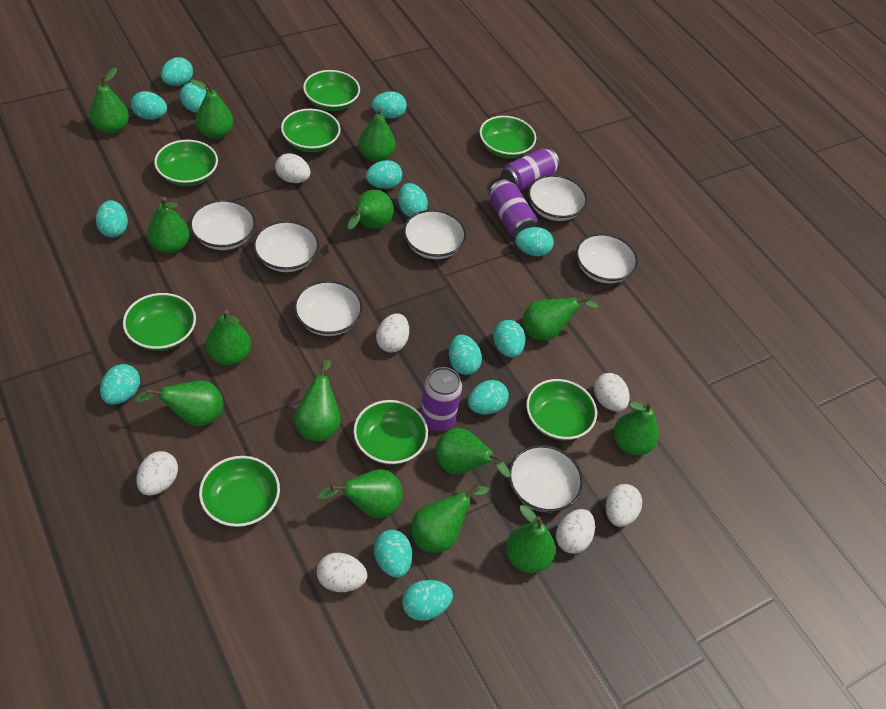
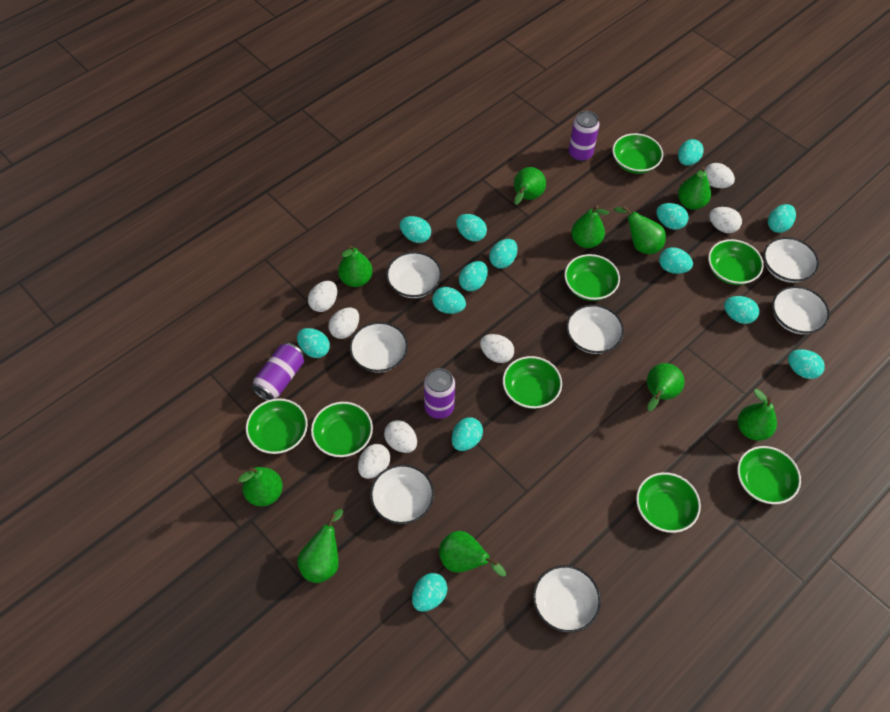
green pear: 14 -> 10

